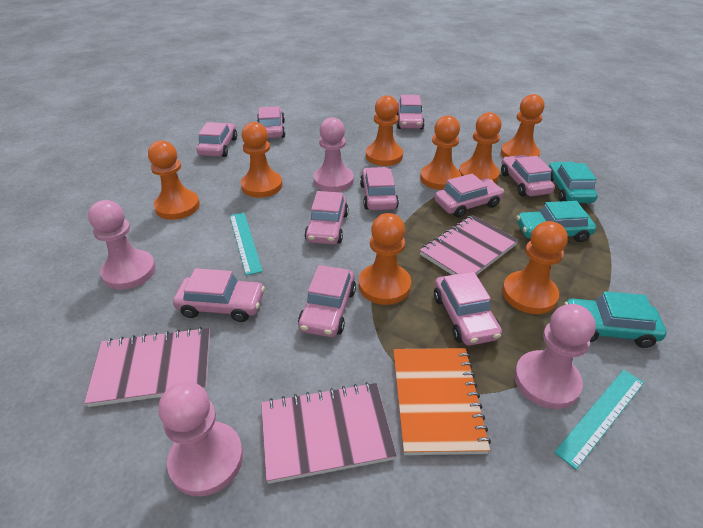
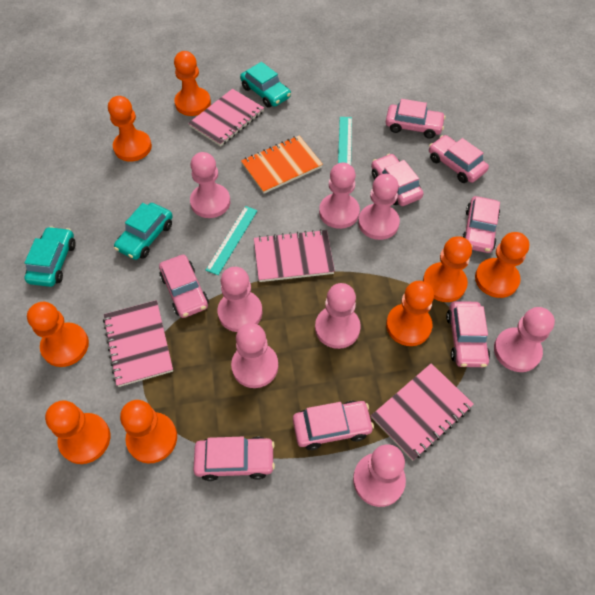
pink car: 10 -> 8
pink notebook: 3 -> 4
pink pawn: 4 -> 8

